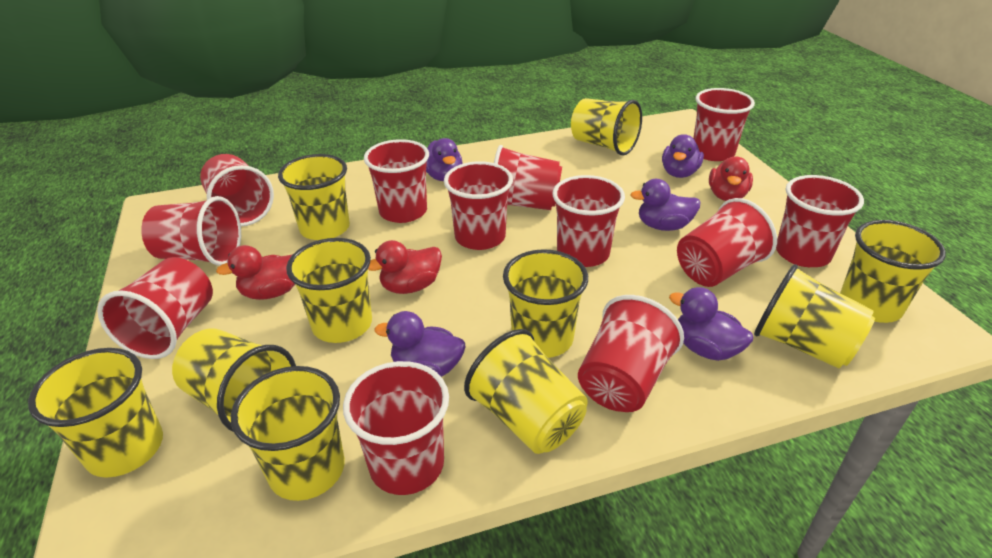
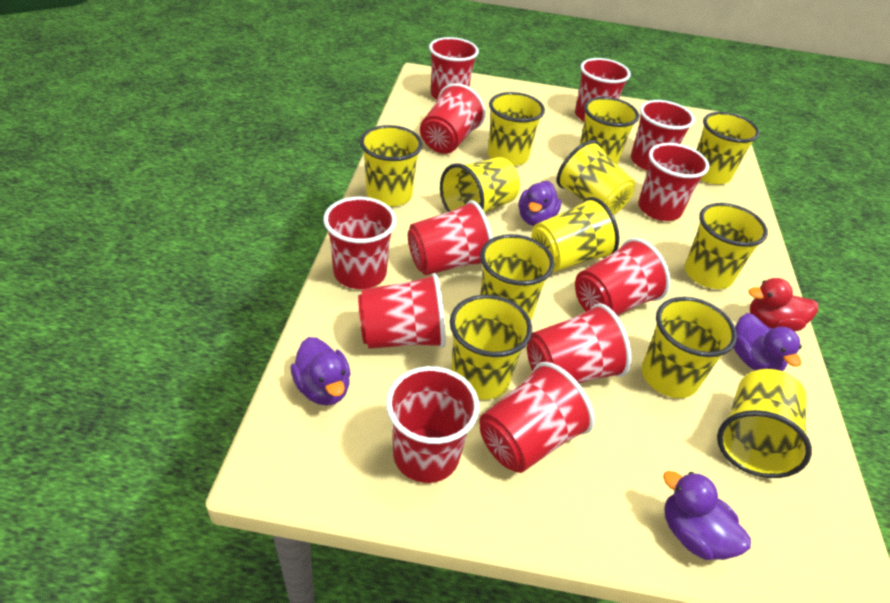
purple duck: 5 -> 4
red duck: 3 -> 1
yellow cup: 10 -> 12

